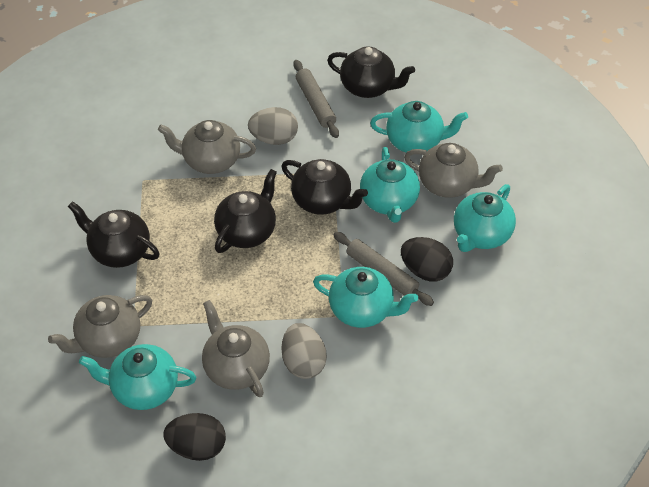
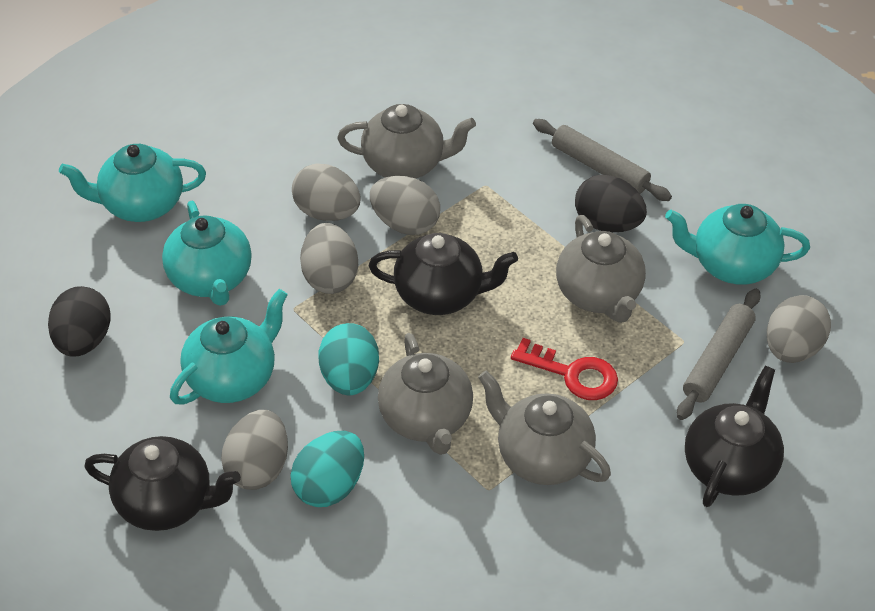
black teapot: 4 -> 3
grey egg: 2 -> 5
red key: 0 -> 1
turquoise egg: 0 -> 2
turquoise teapot: 5 -> 4

